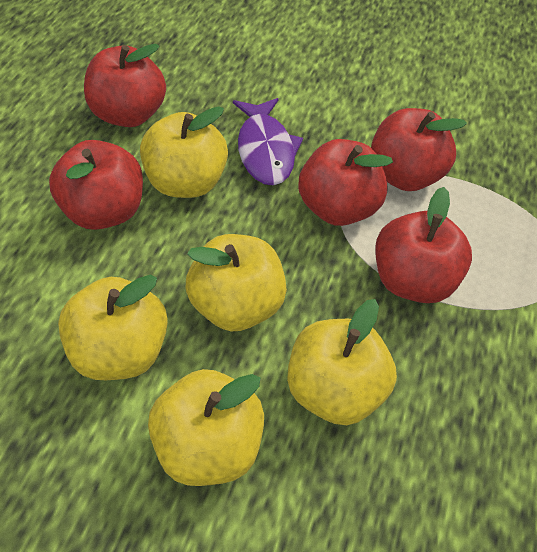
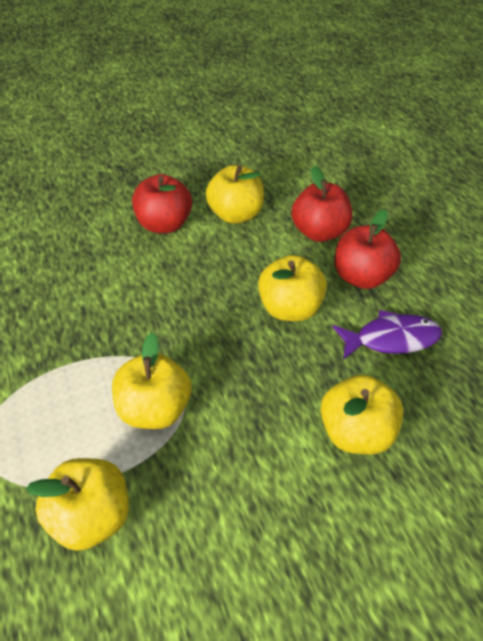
red apple: 5 -> 3

